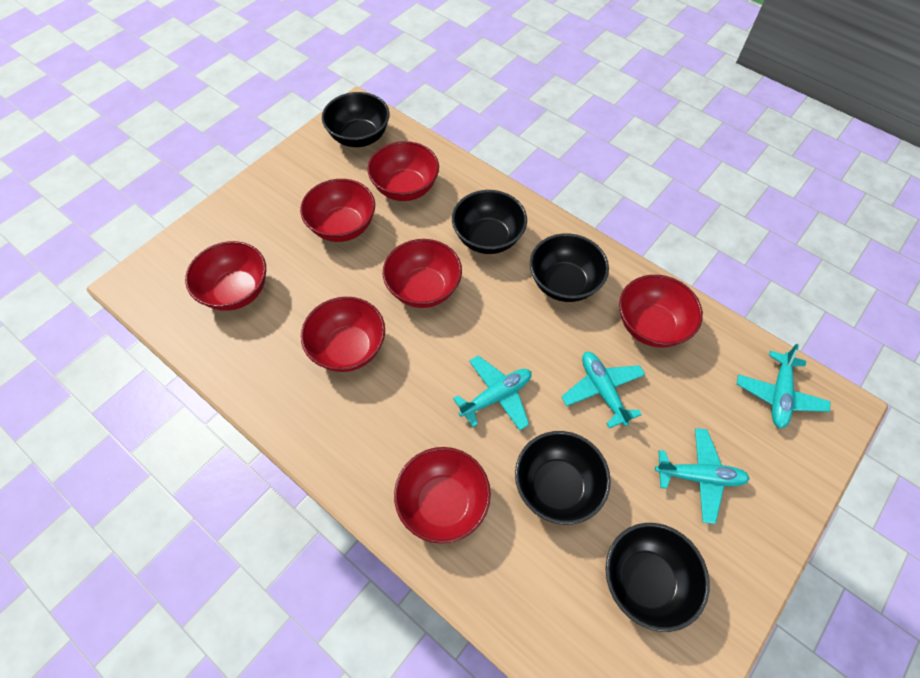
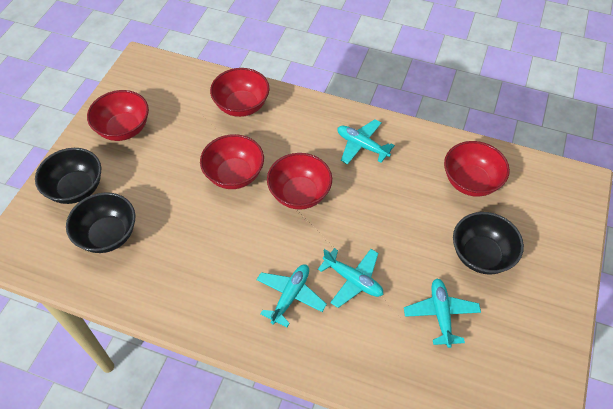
black bowl: 5 -> 3
red bowl: 7 -> 5

